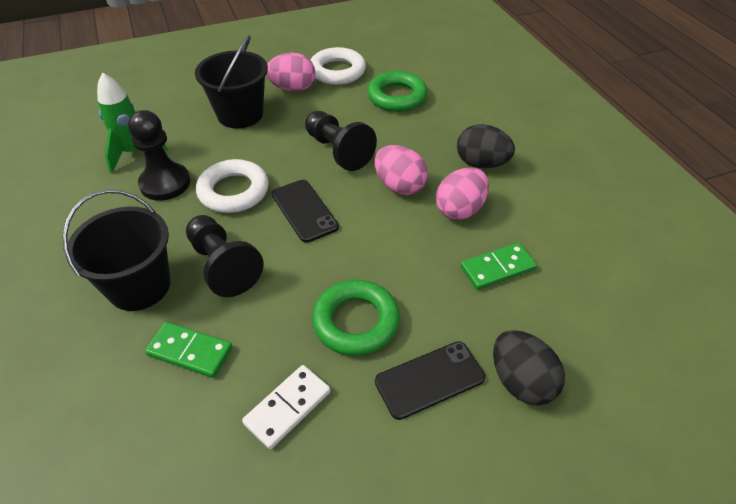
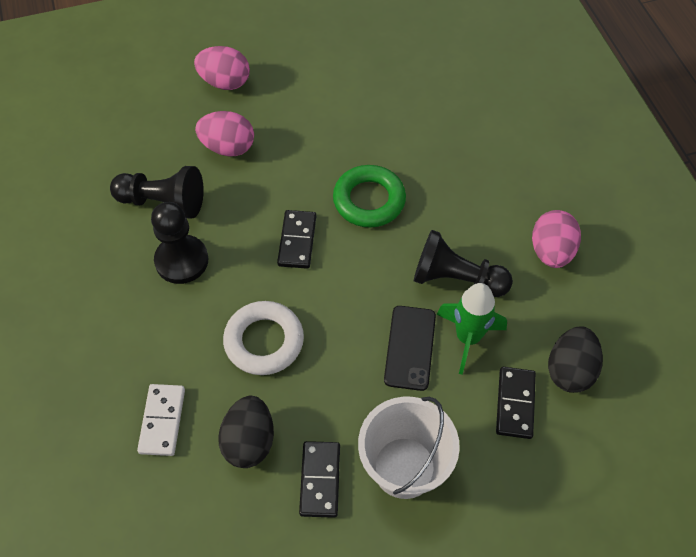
black bucket: 2 -> 0
black domino: 0 -> 3
black phone: 2 -> 1
green domino: 2 -> 0
green ring: 2 -> 1
white bucket: 0 -> 1
white ring: 2 -> 1

